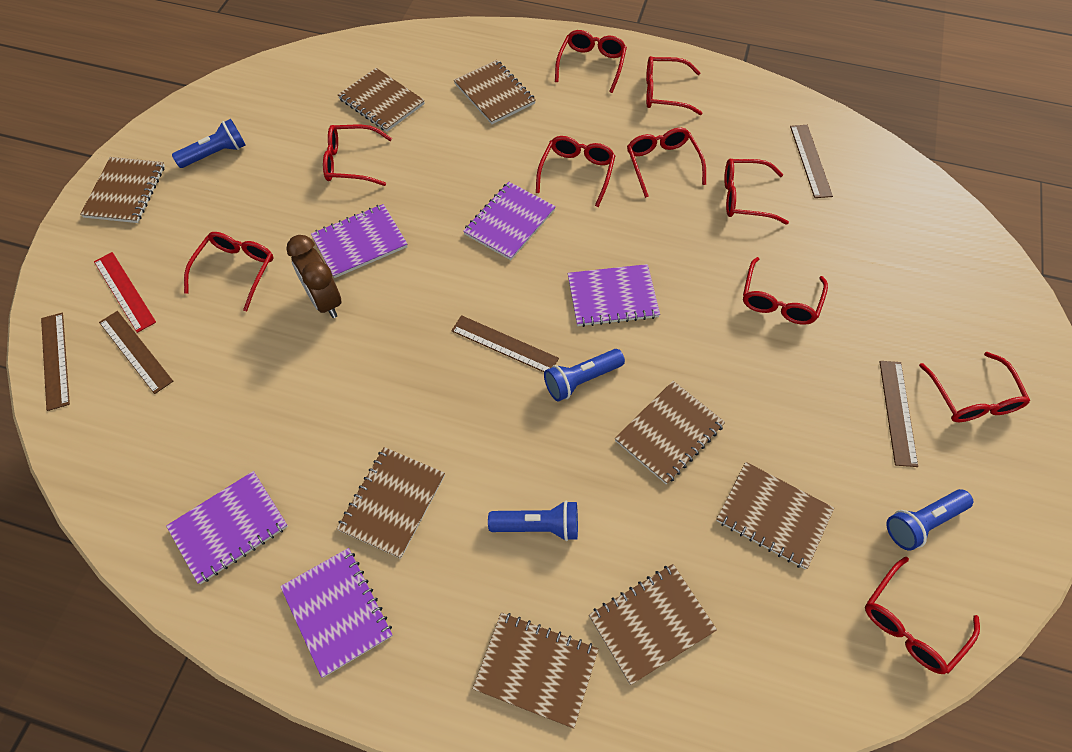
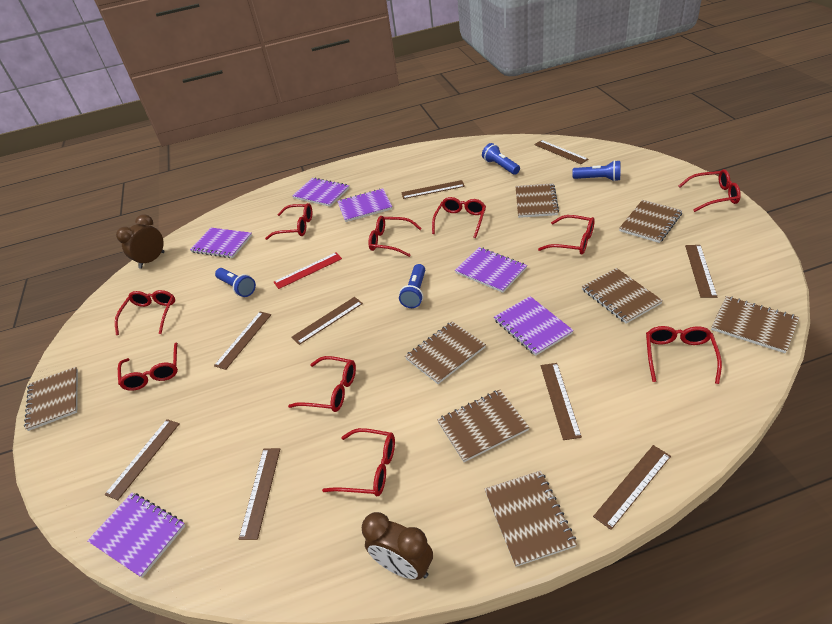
brown clock: 1 -> 2
brown ruler: 5 -> 9
purple notebook: 5 -> 6

